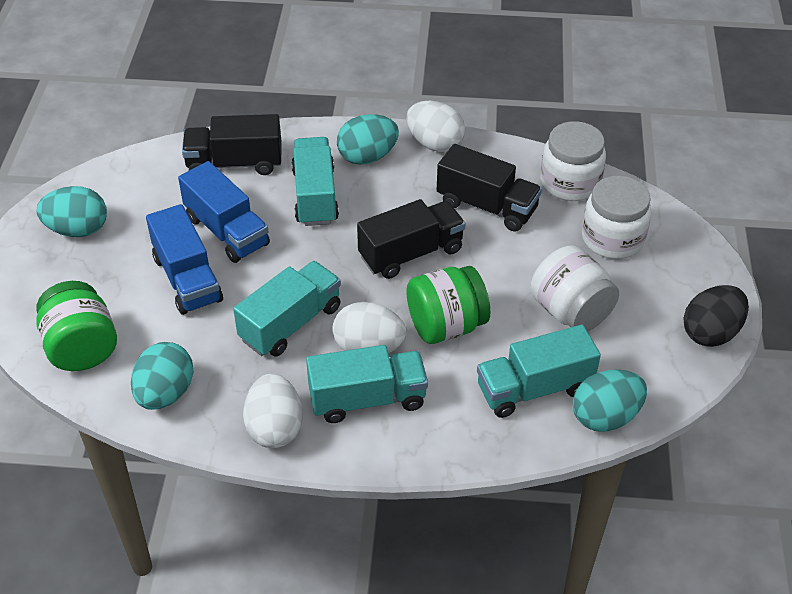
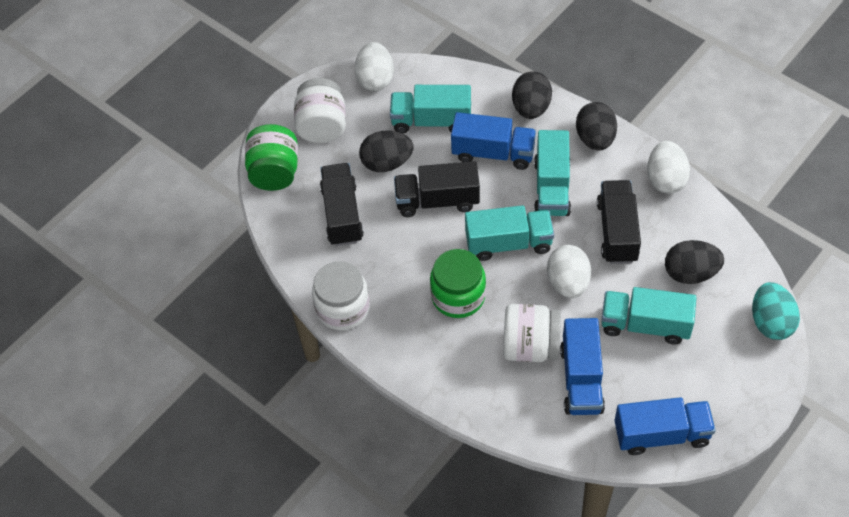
black egg: 1 -> 4
blue truck: 2 -> 3
turquoise egg: 4 -> 1

